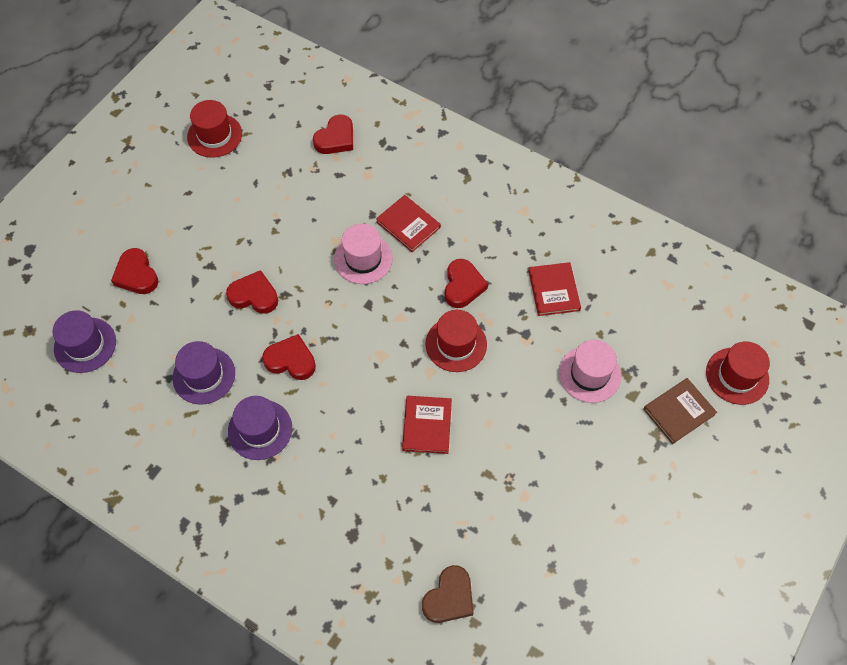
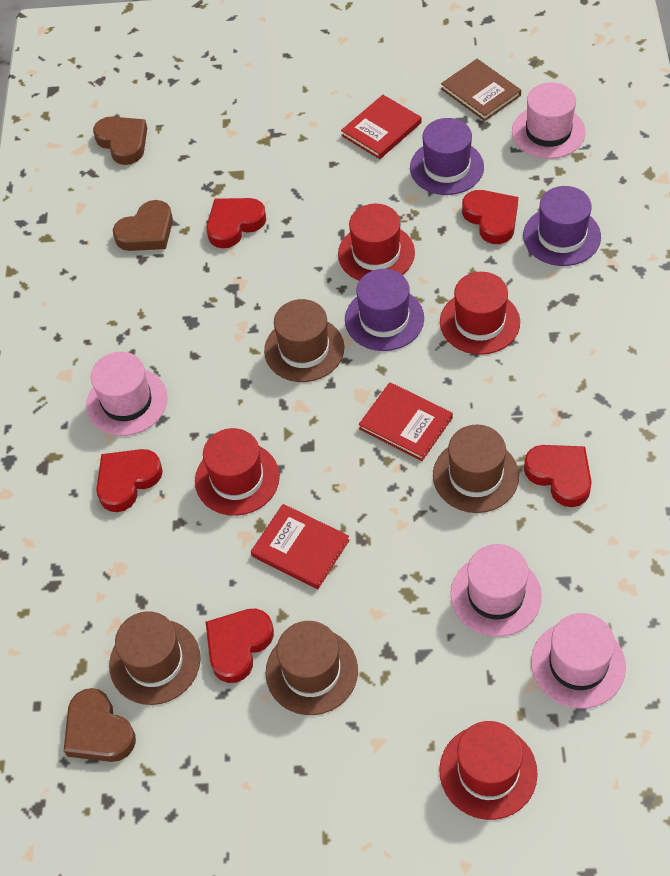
brown hat: 0 -> 4
brown heart: 1 -> 3
pink hat: 2 -> 4
red hat: 3 -> 4

